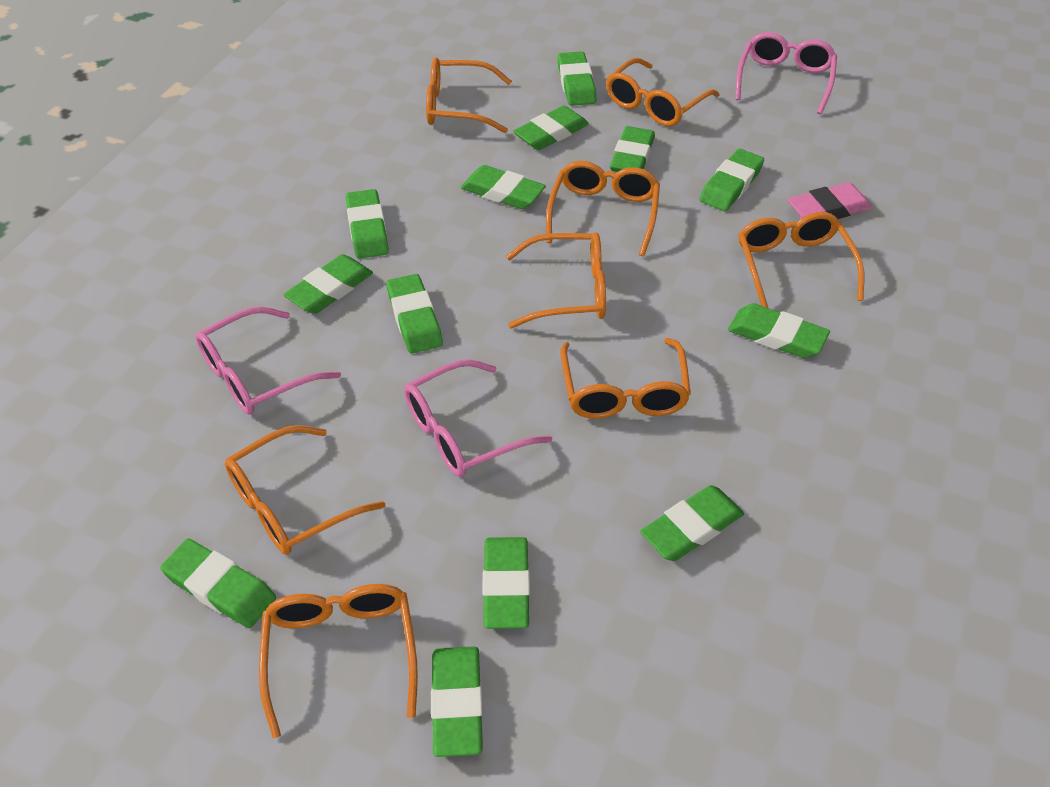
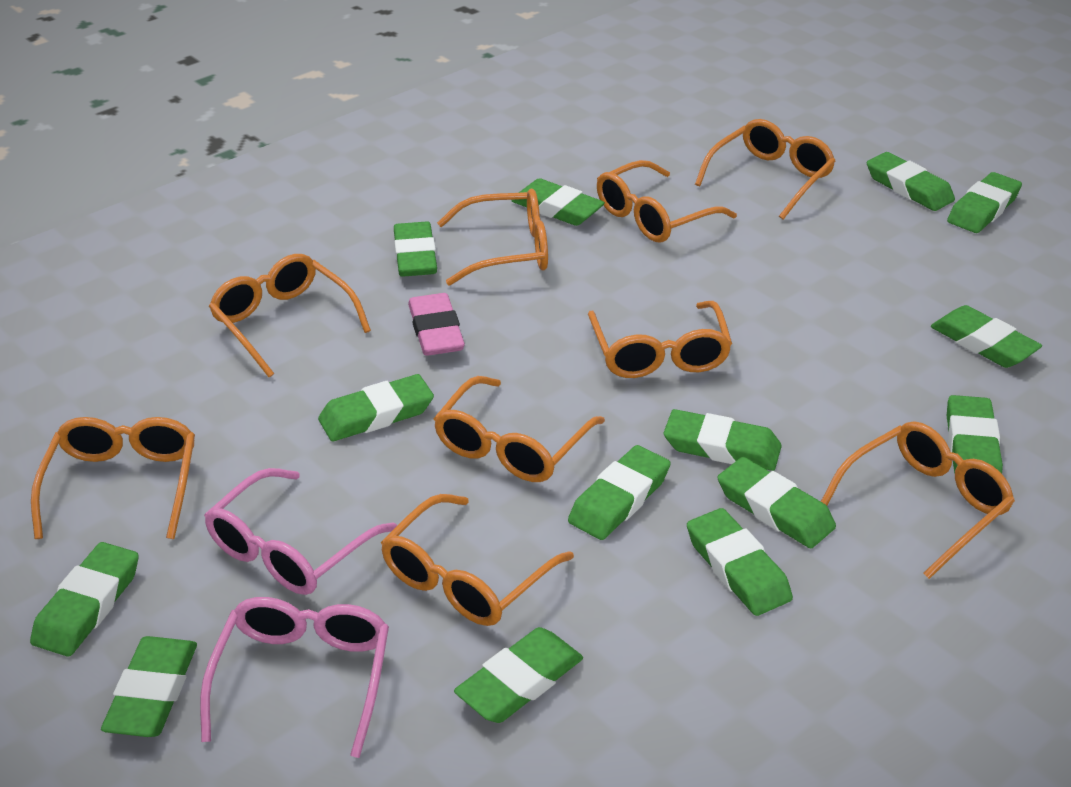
green eraser: 13 -> 14
orange glasses: 8 -> 9
pink glasses: 3 -> 2

